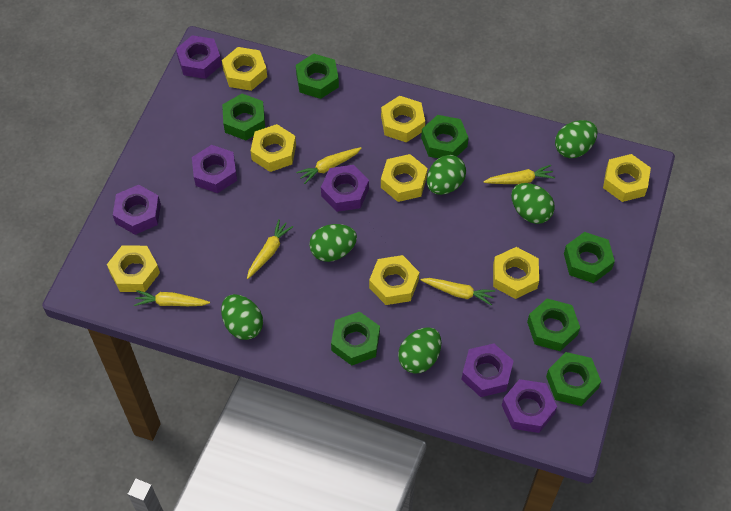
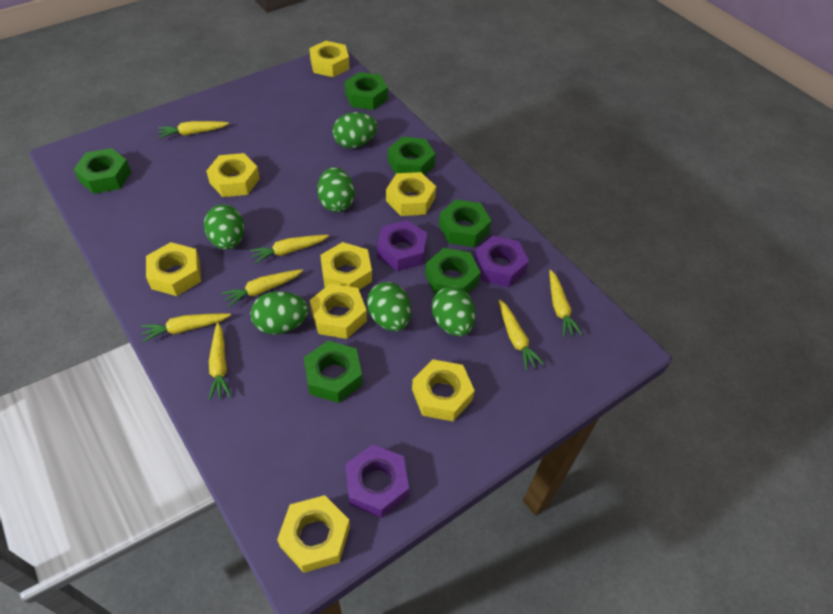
green nut: 7 -> 6
purple nut: 6 -> 3
yellow carrot: 5 -> 7

